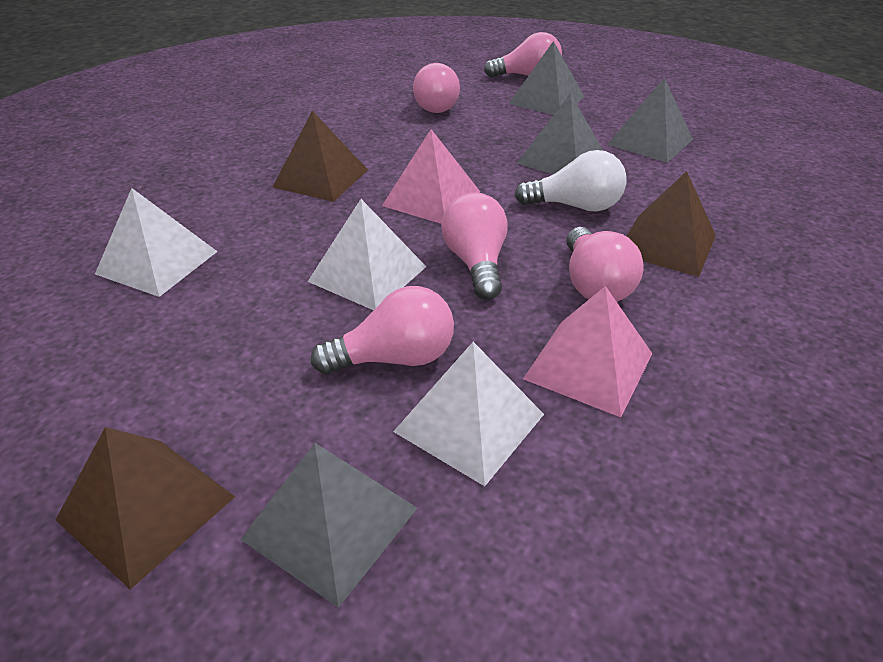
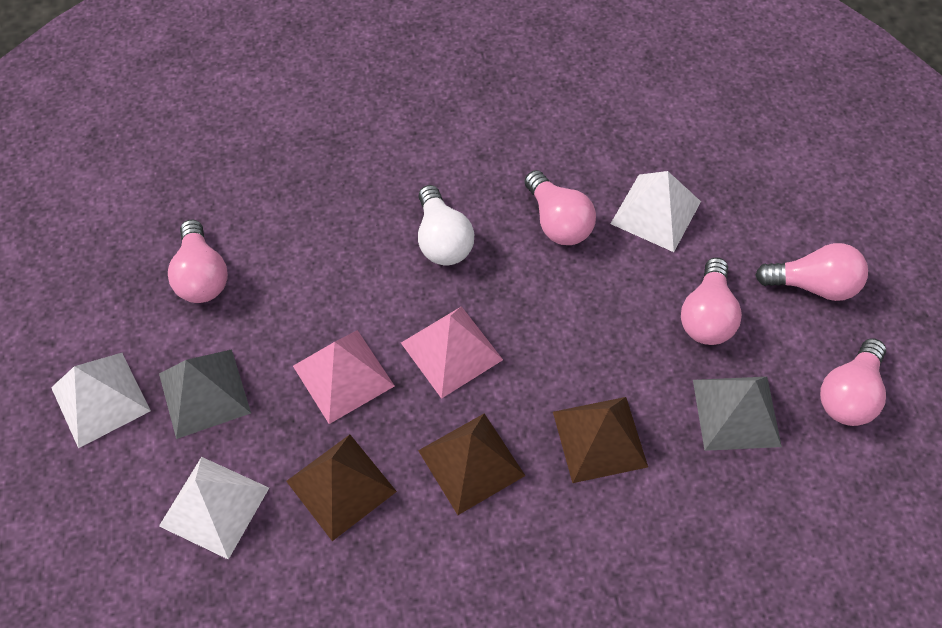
grey pyramid: 4 -> 2

